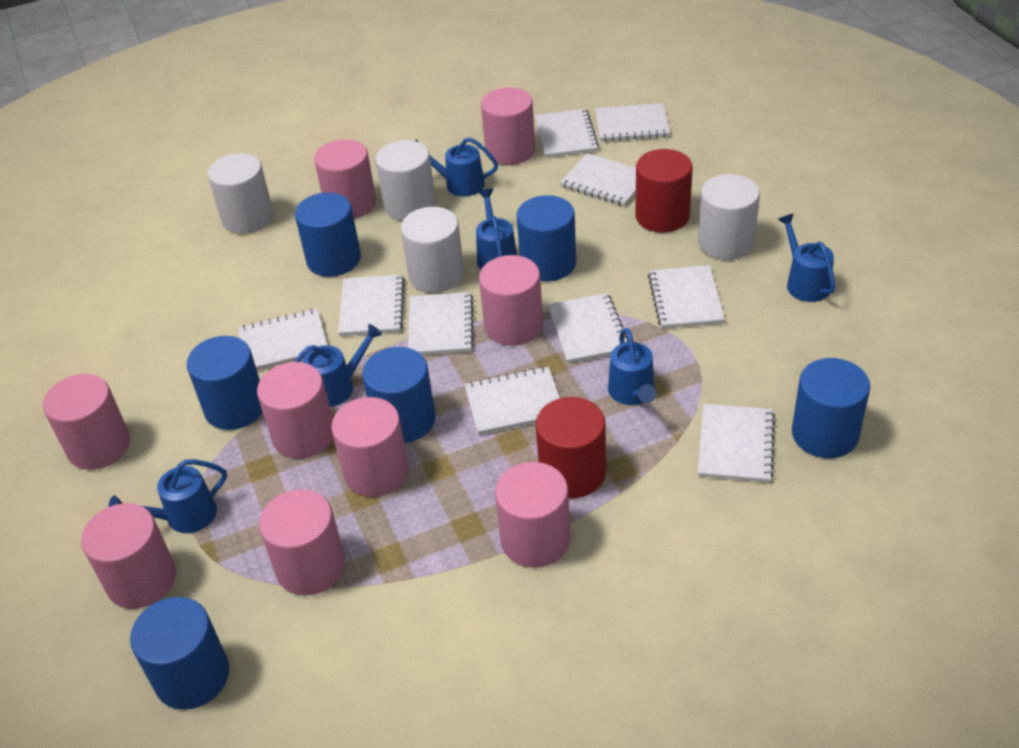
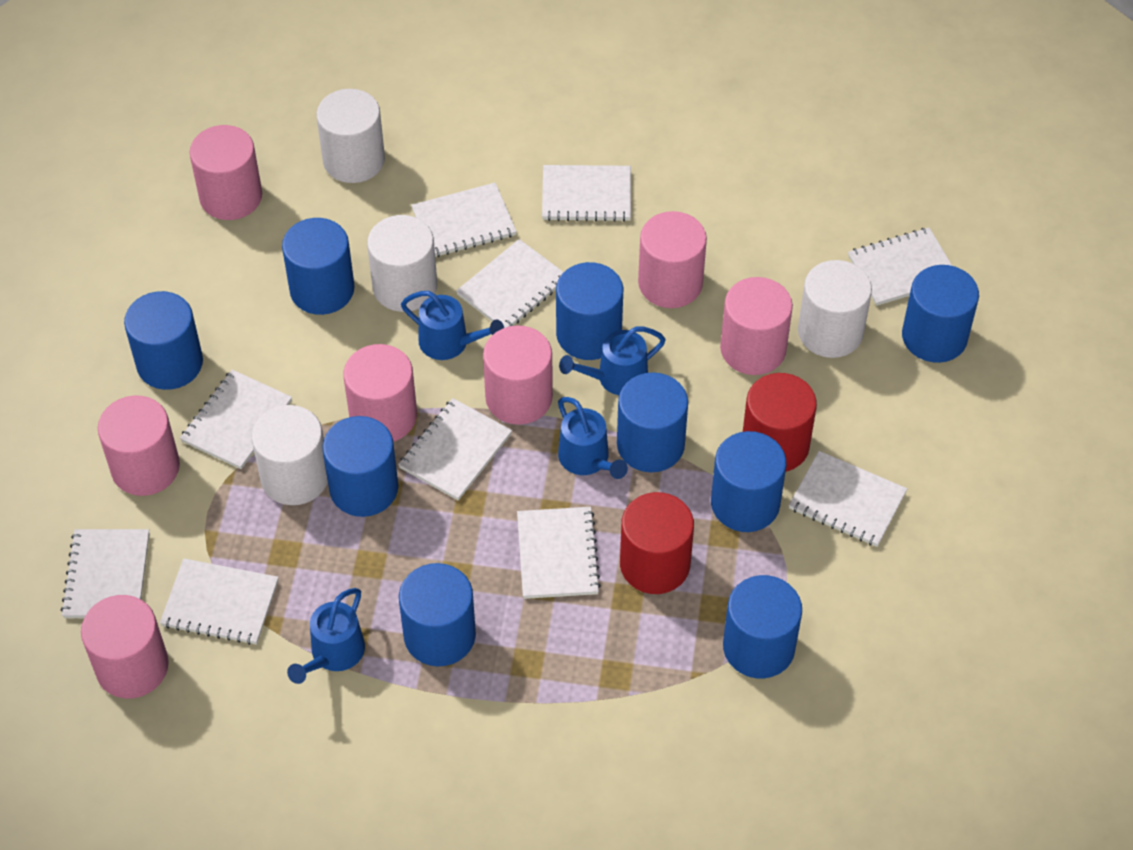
blue cylinder: 6 -> 9
blue watering can: 6 -> 4
pink cylinder: 9 -> 7

